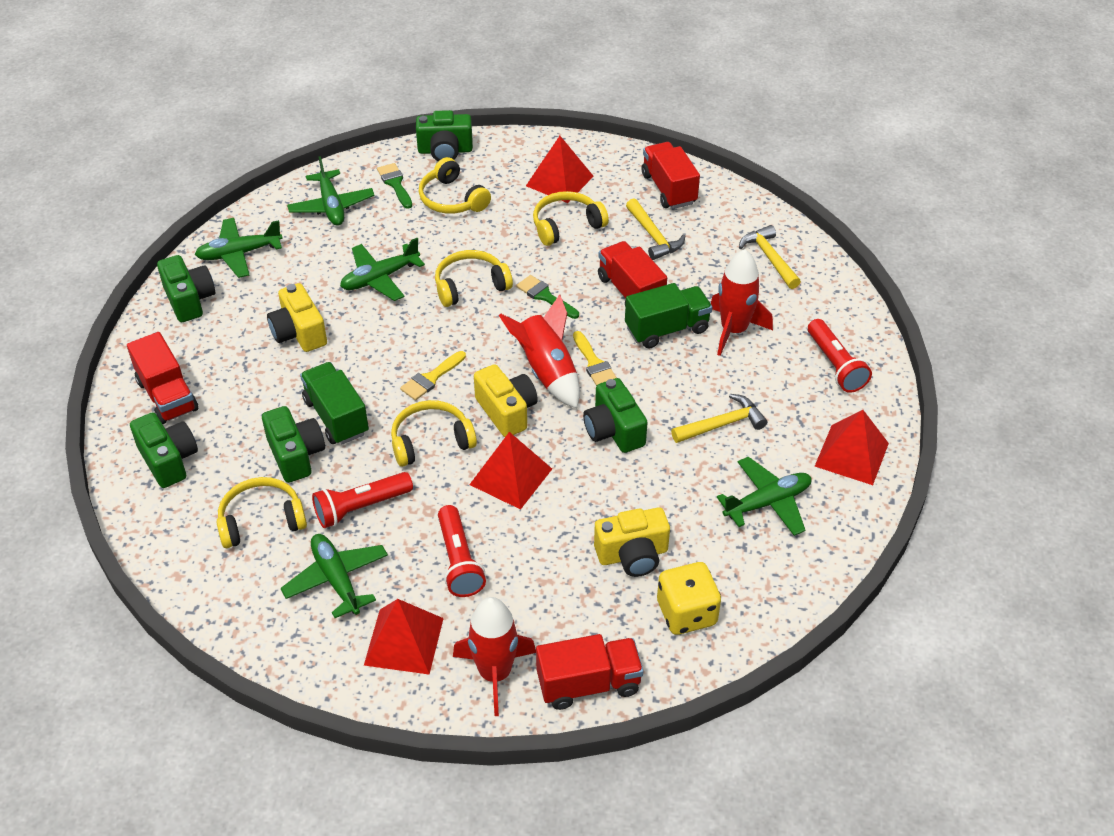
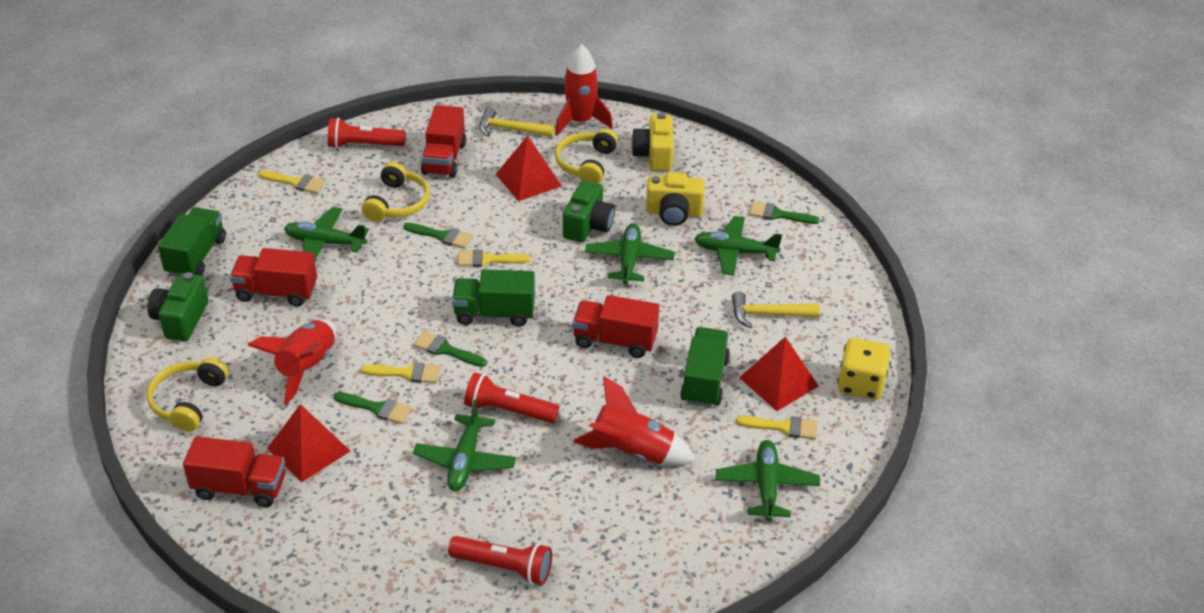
green brush: 2 -> 4
green camera: 5 -> 2
green truck: 2 -> 3
red pyramid: 4 -> 3
yellow brush: 2 -> 4
yellow camera: 3 -> 2
yellow hammer: 3 -> 2
yellow headphones: 5 -> 3

